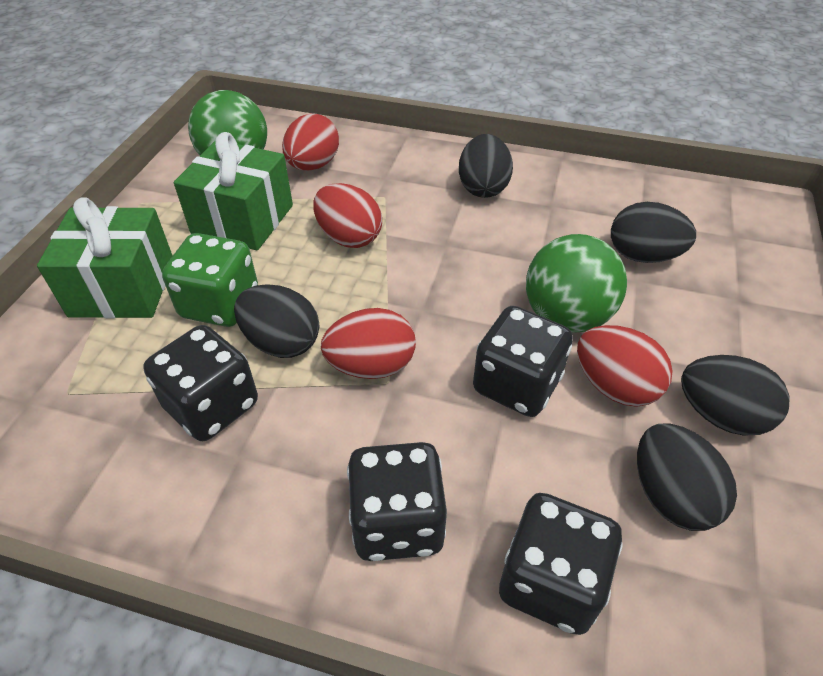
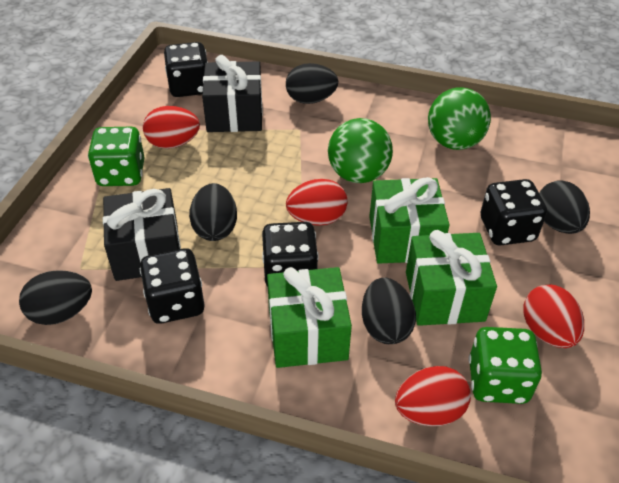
black gift: 0 -> 2
green dice: 1 -> 2
green gift: 2 -> 3

